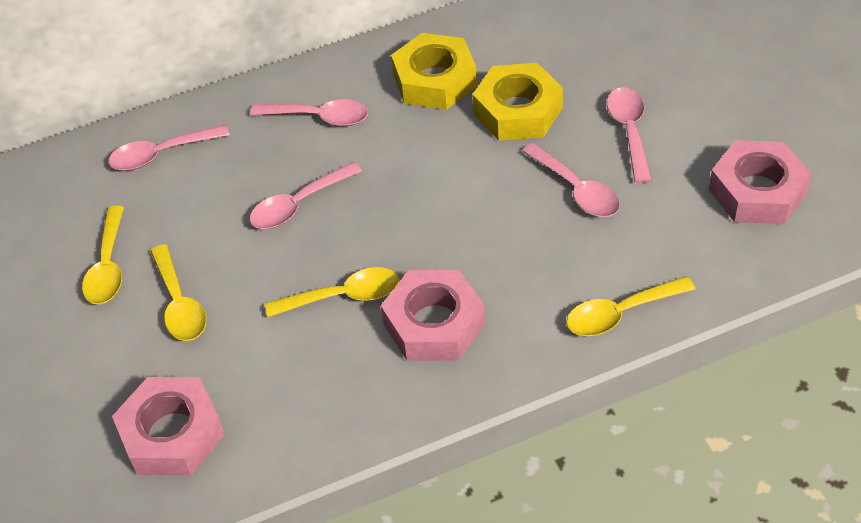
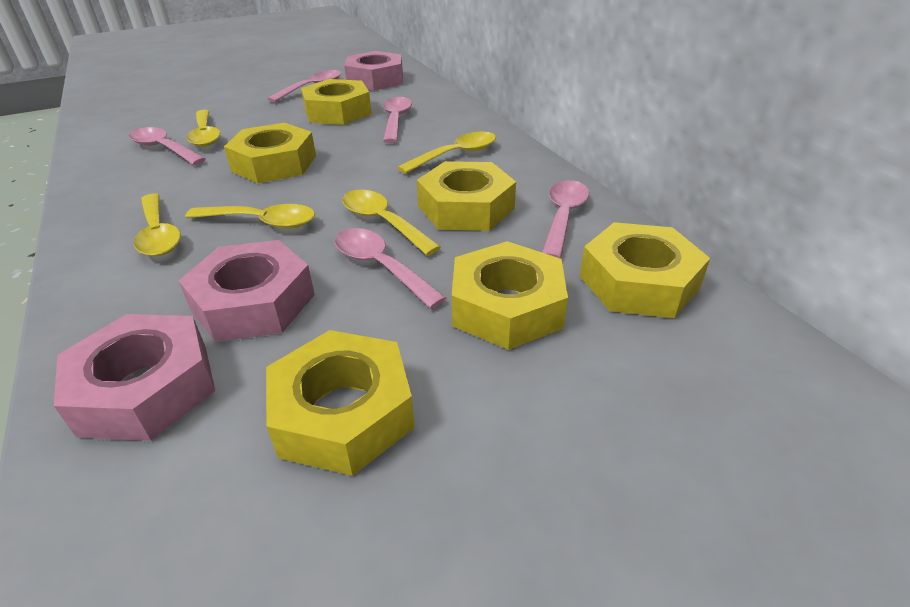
yellow nut: 2 -> 6
yellow spoon: 4 -> 5

